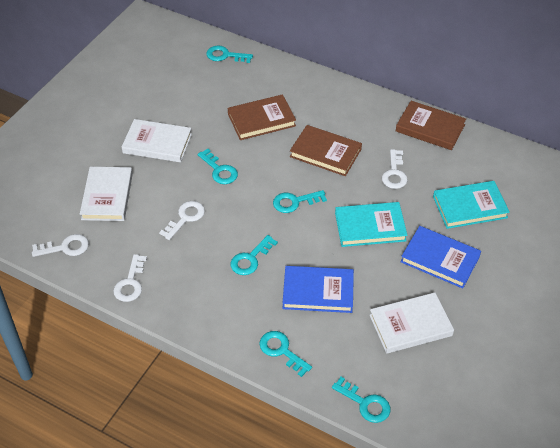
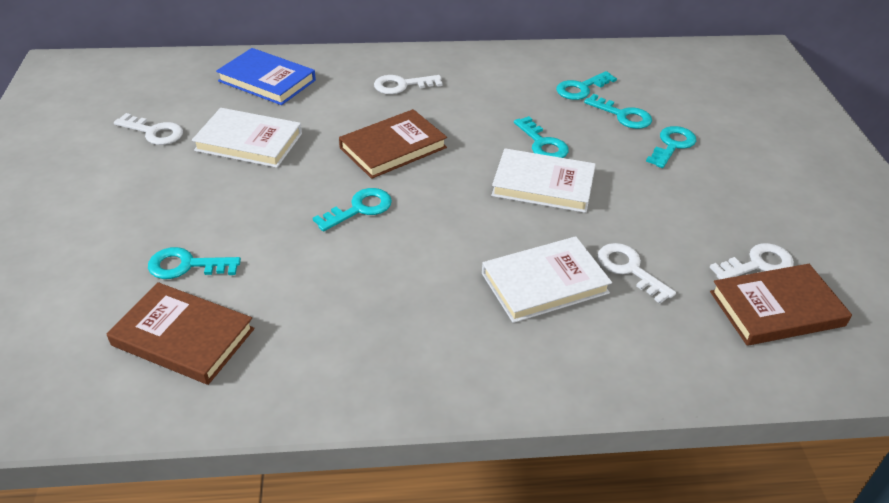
blue book: 2 -> 1
turquoise book: 2 -> 0

